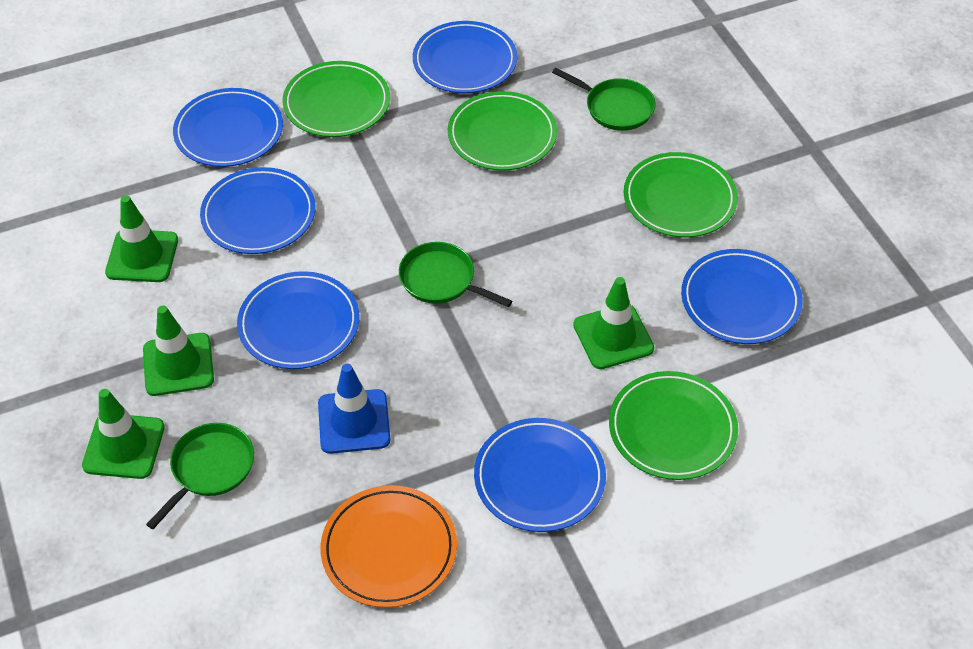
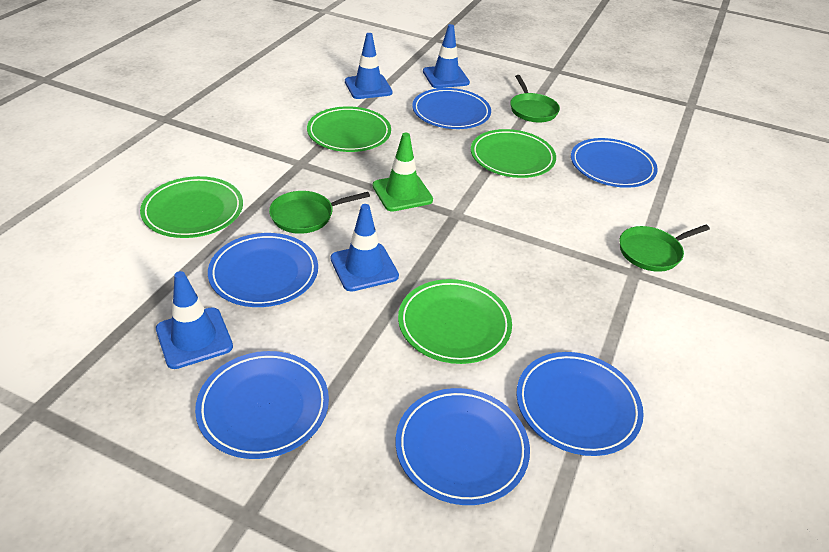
blue traffic cone: 1 -> 4
green traffic cone: 4 -> 1
orange plate: 1 -> 0

